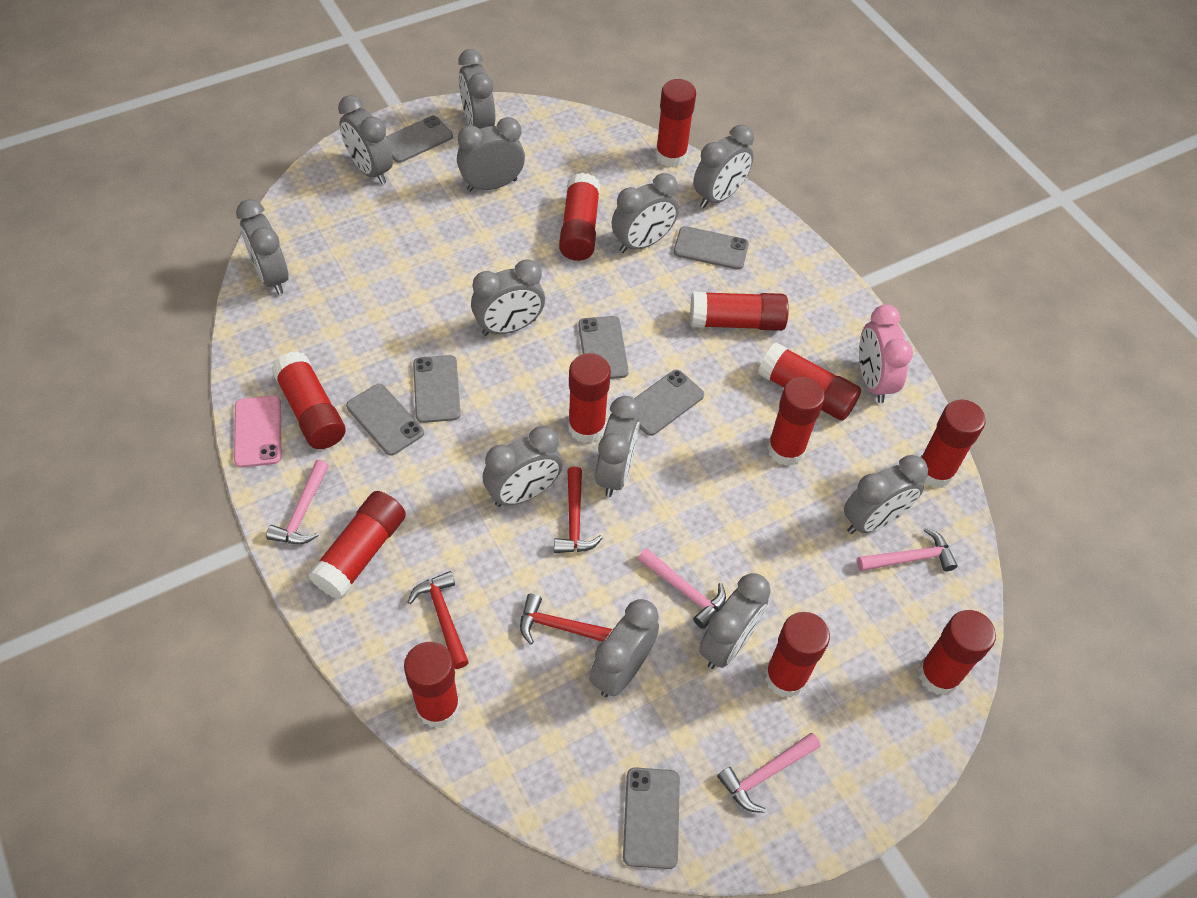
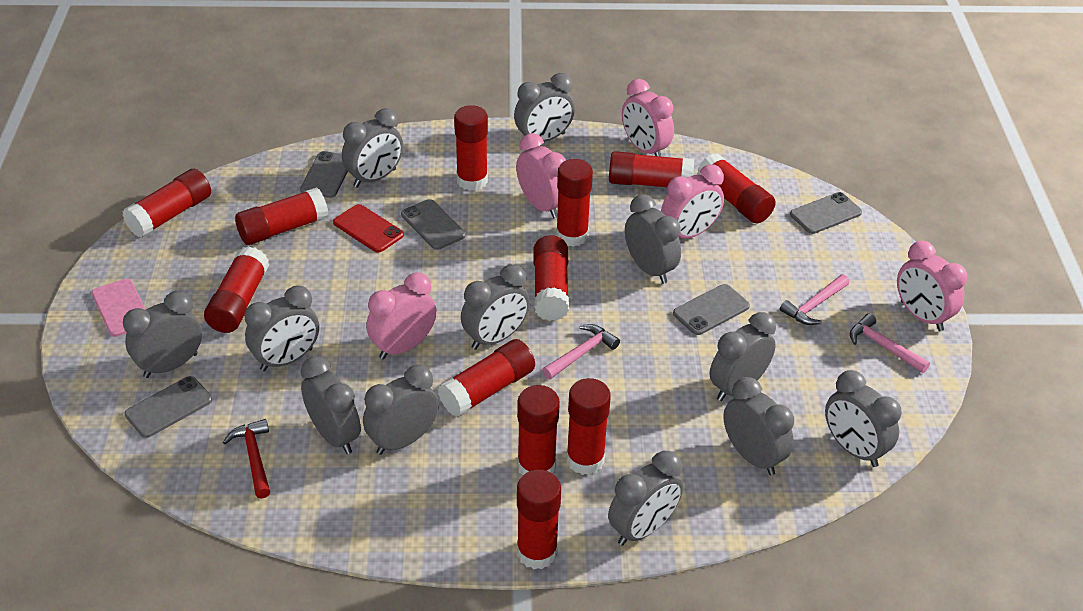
grey phone: 7 -> 5
pink clock: 1 -> 5
pink hammer: 4 -> 3
red hammer: 3 -> 1
red phone: 0 -> 1

